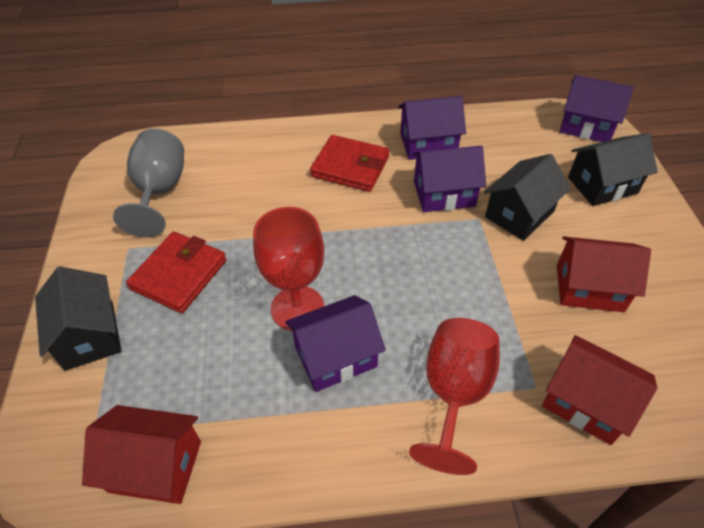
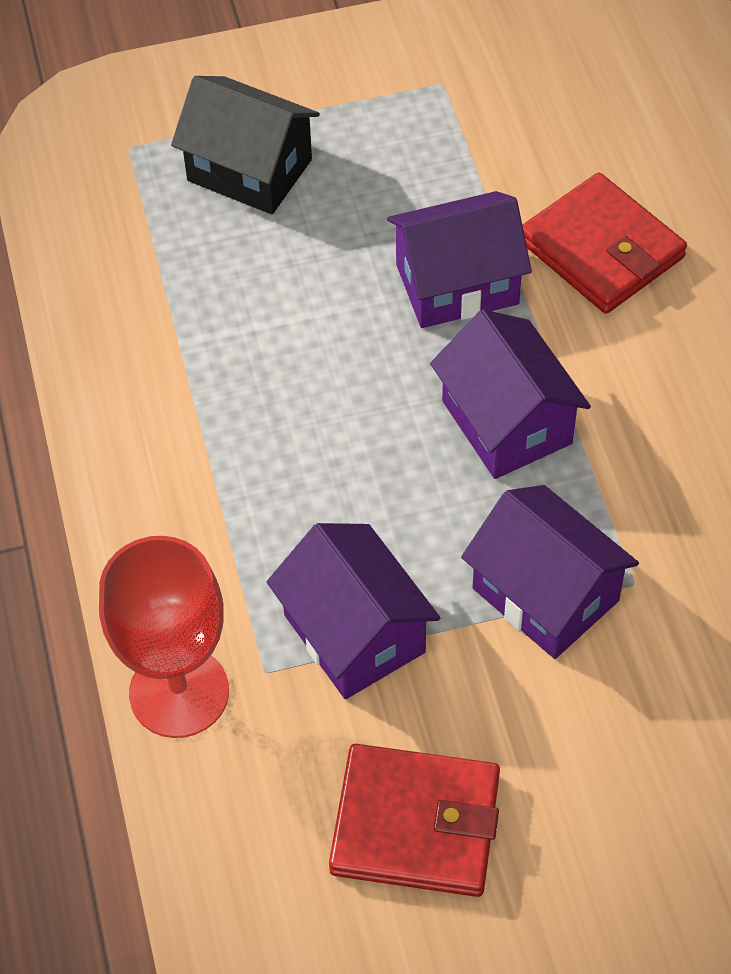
black house: 3 -> 1
grey goblet: 1 -> 0
red goblet: 2 -> 1
red house: 3 -> 0

